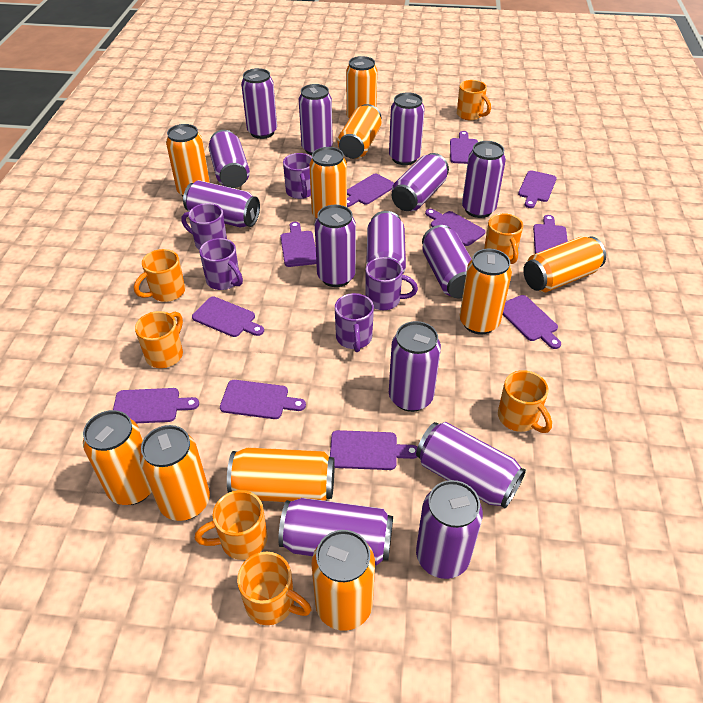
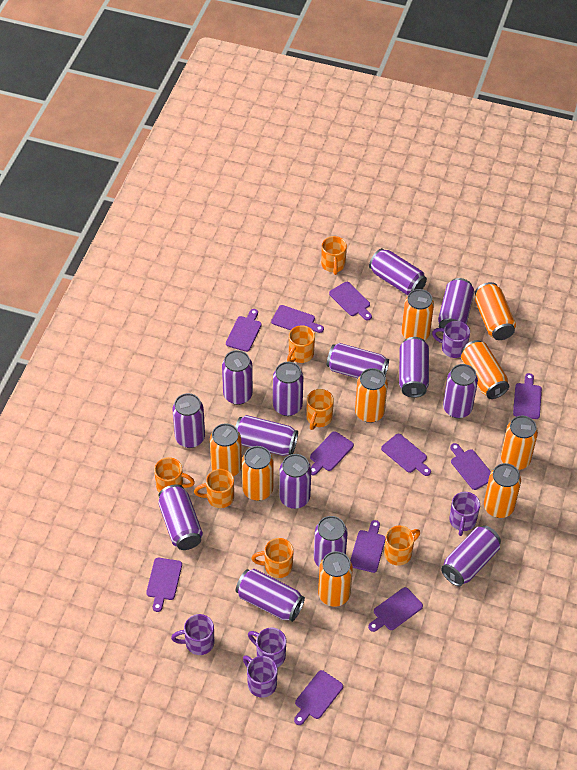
orange can: 10 -> 9

